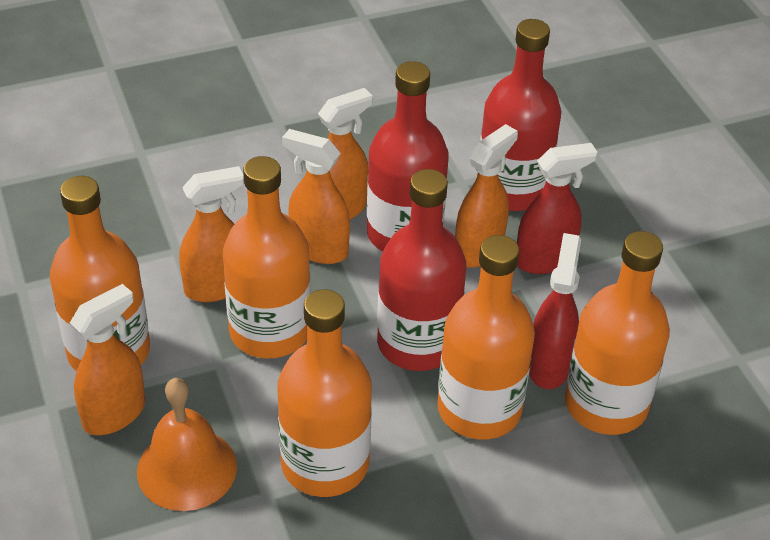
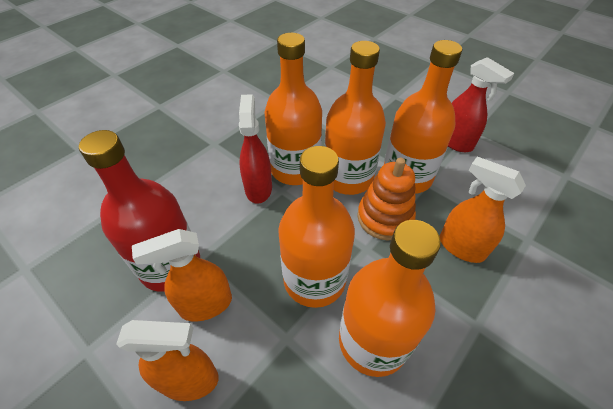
orange bell: 1 -> 0
orange spray bottle: 5 -> 3
orange stacking toy: 0 -> 1
red bottle: 3 -> 1

